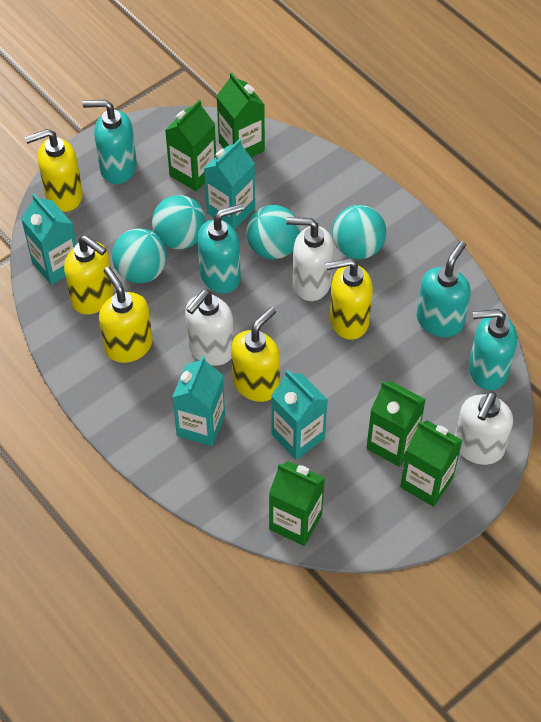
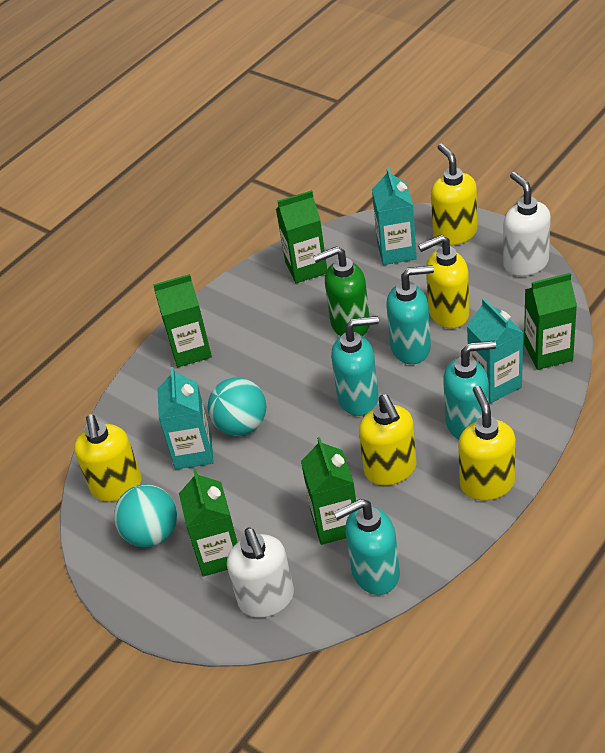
green soap dispenser: 0 -> 1
turquoise ball: 4 -> 2
turquoise carton: 4 -> 3
white soap dispenser: 3 -> 2

